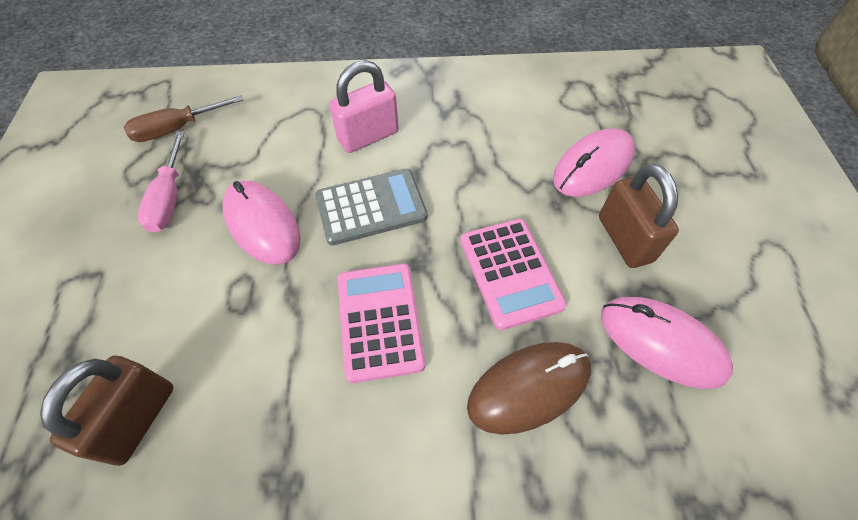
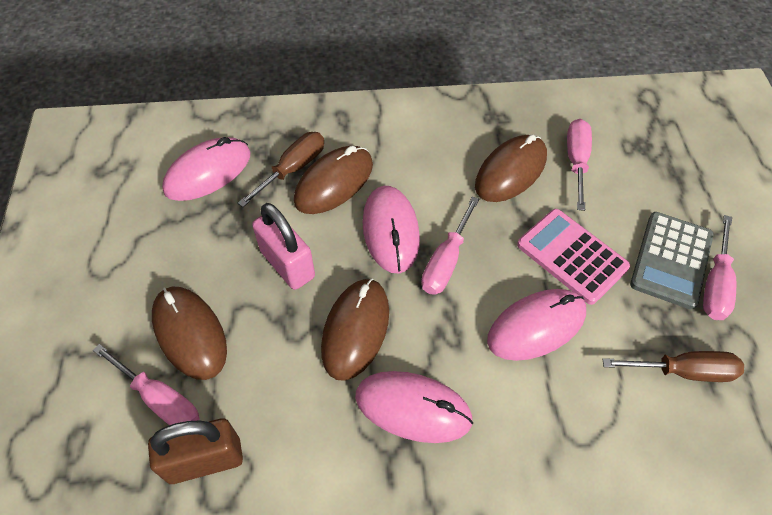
brown mouse: 1 -> 4
brown padlock: 2 -> 1
brown screwdriver: 1 -> 2
pink calculator: 2 -> 1
pink mouse: 3 -> 4
pink screwdriver: 1 -> 4

